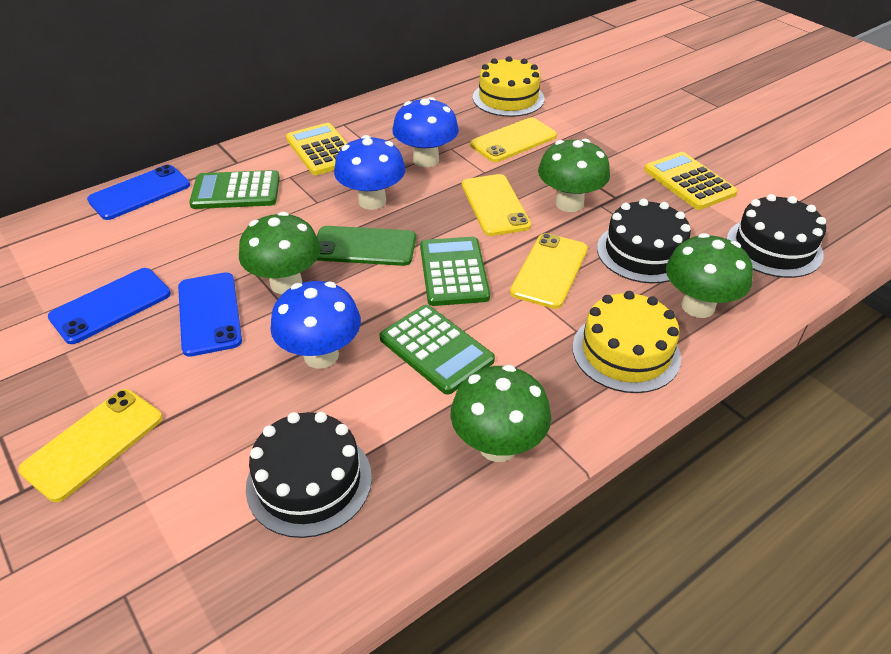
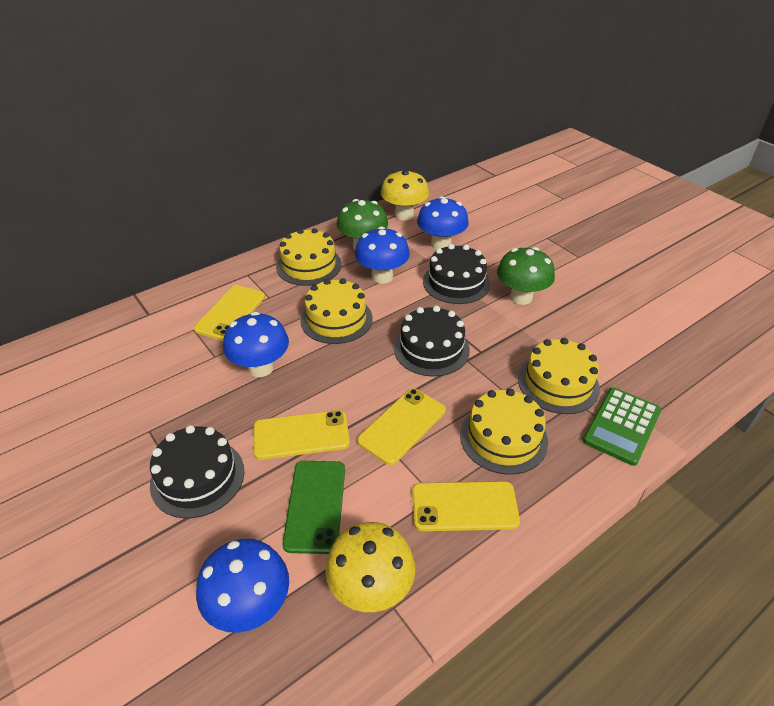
blue mushroom: 3 -> 4
blue phone: 3 -> 0
green calculator: 3 -> 1
green mushroom: 4 -> 2
yellow cake: 2 -> 4
yellow calculator: 2 -> 0
yellow mushroom: 0 -> 2

